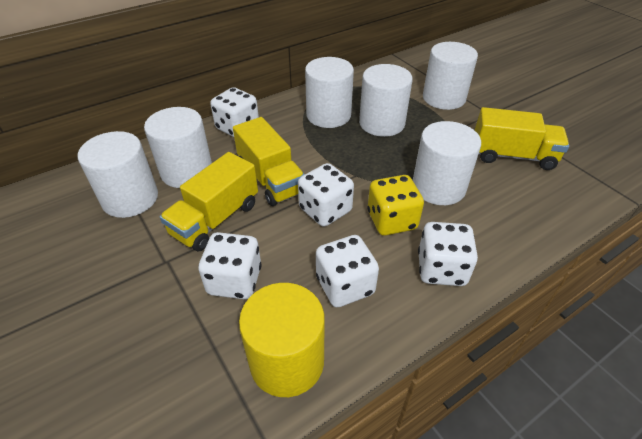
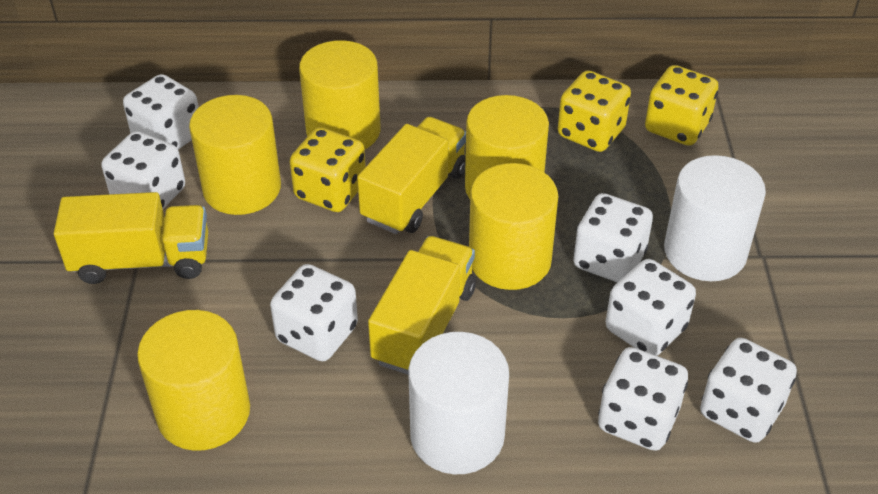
white cylinder: 6 -> 2
white dice: 5 -> 7
yellow cylinder: 1 -> 5
yellow dice: 1 -> 3

